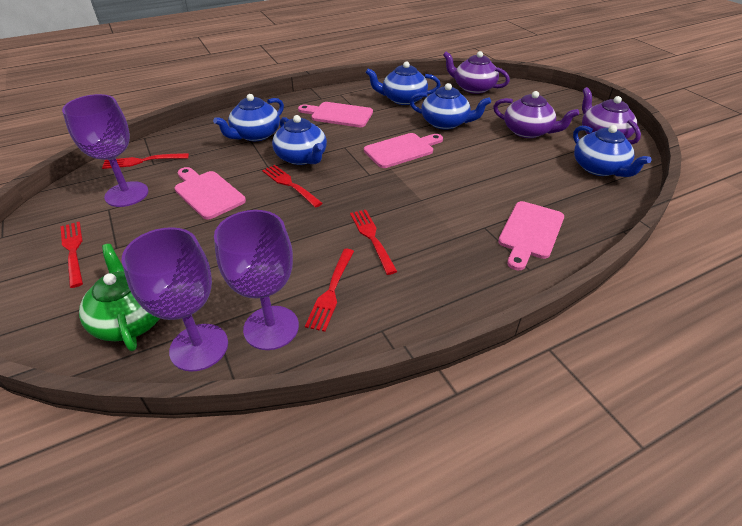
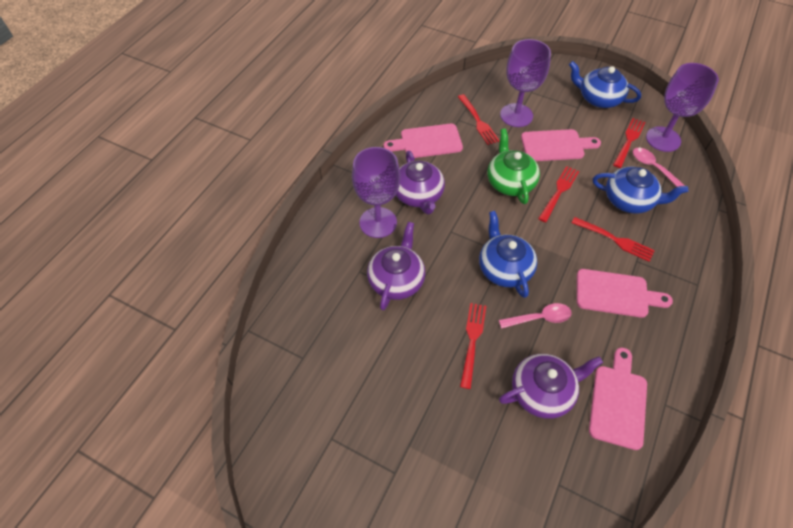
blue teapot: 5 -> 3
pink spoon: 0 -> 2

